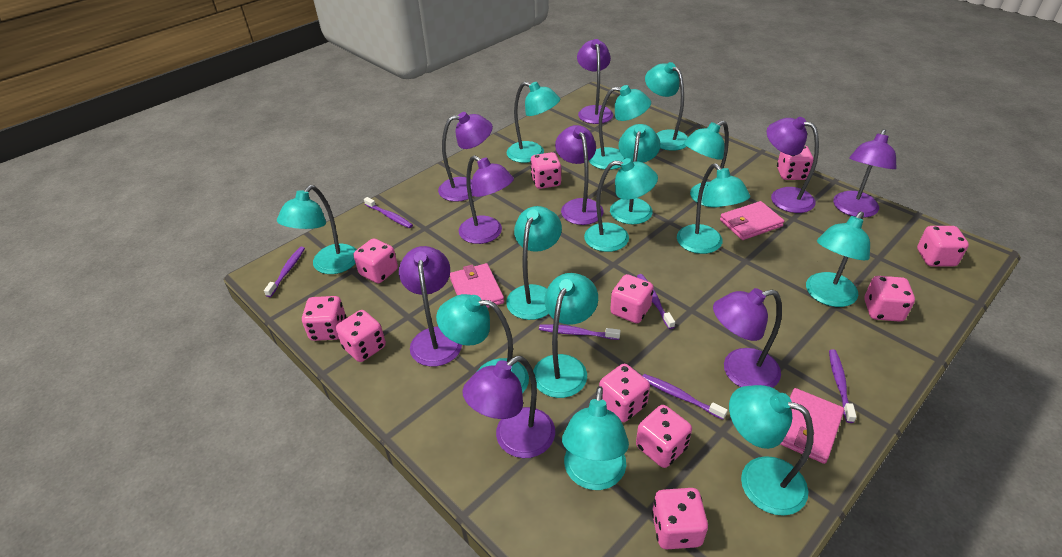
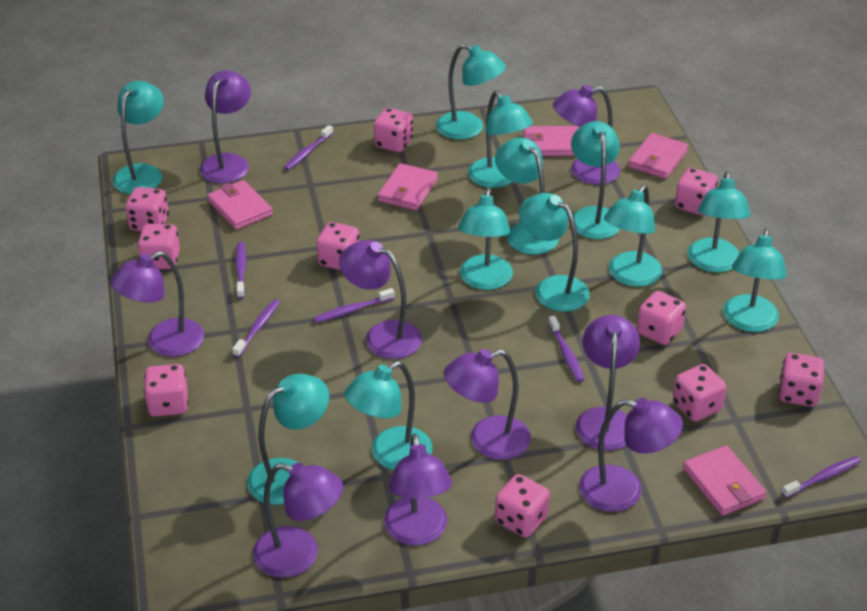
pink dice: 11 -> 10
pink wallet: 3 -> 5
turquoise lamp: 14 -> 12

